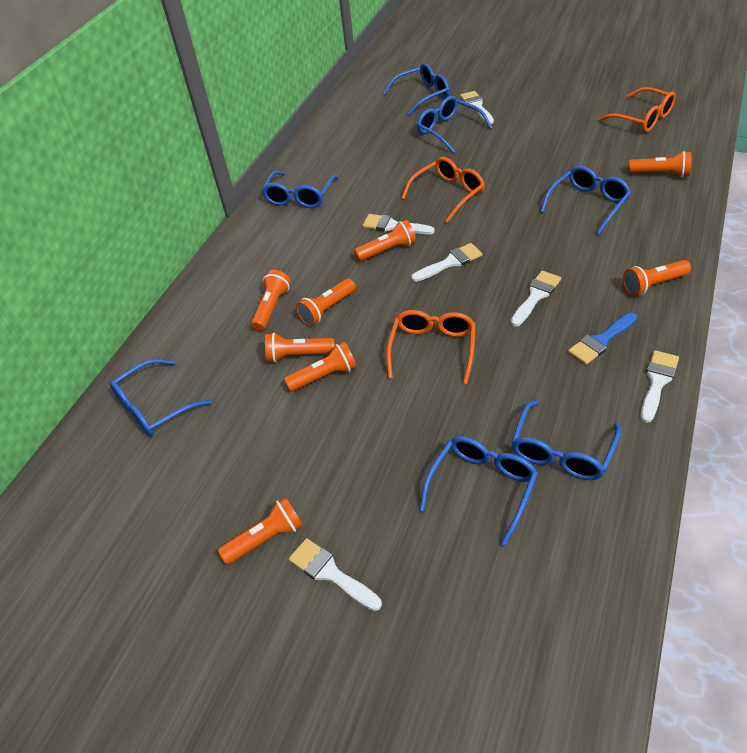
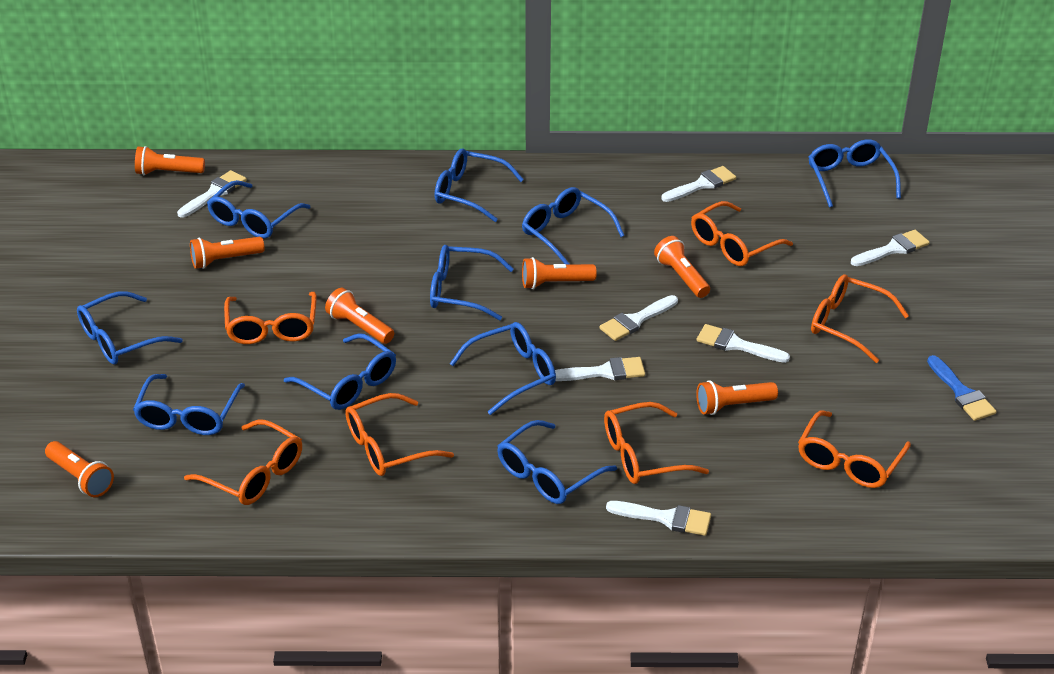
blue glasses: 7 -> 10
orange flashlight: 8 -> 7
orange glasses: 3 -> 7
white brush: 6 -> 7

